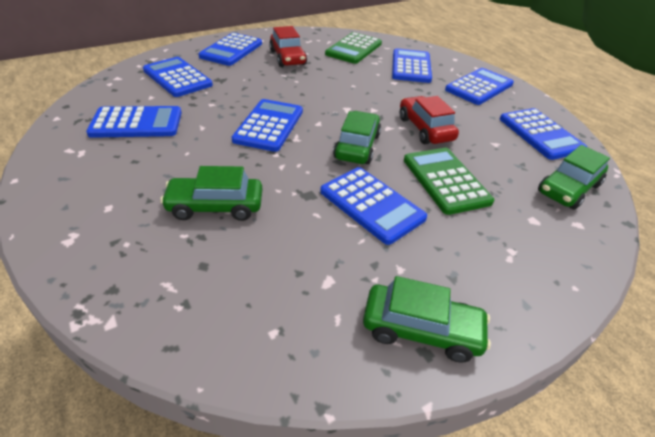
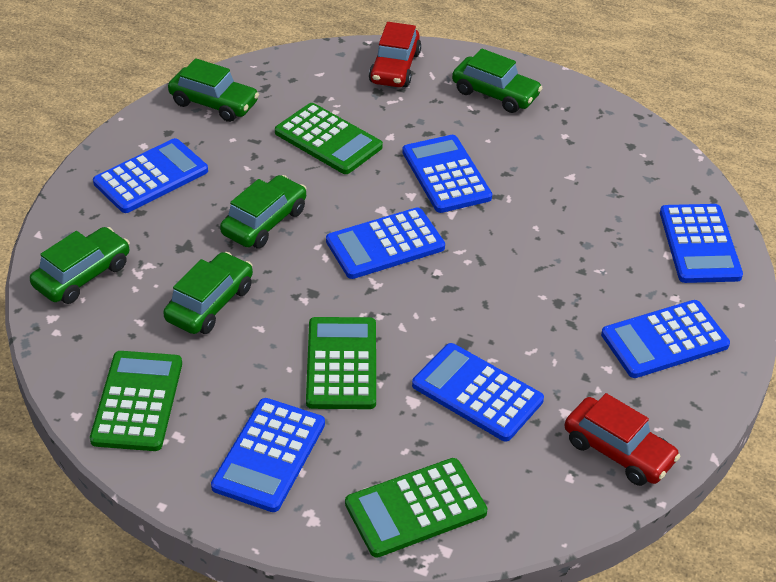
blue calculator: 8 -> 7
green calculator: 2 -> 4
green car: 4 -> 5

